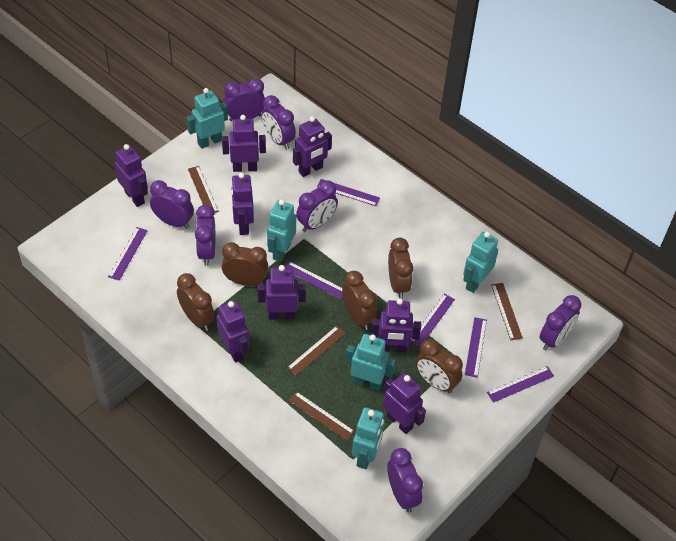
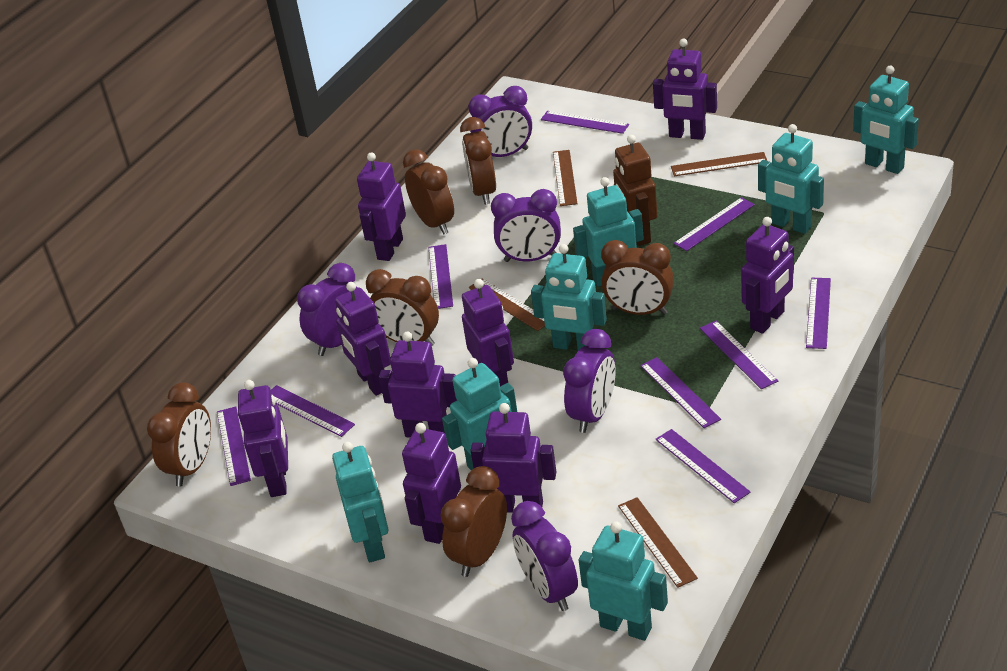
brown clock: 5 -> 6
brown robot: 0 -> 1
purple clock: 7 -> 5
purple robot: 8 -> 9
purple ruler: 6 -> 9
turquoise robot: 5 -> 7

